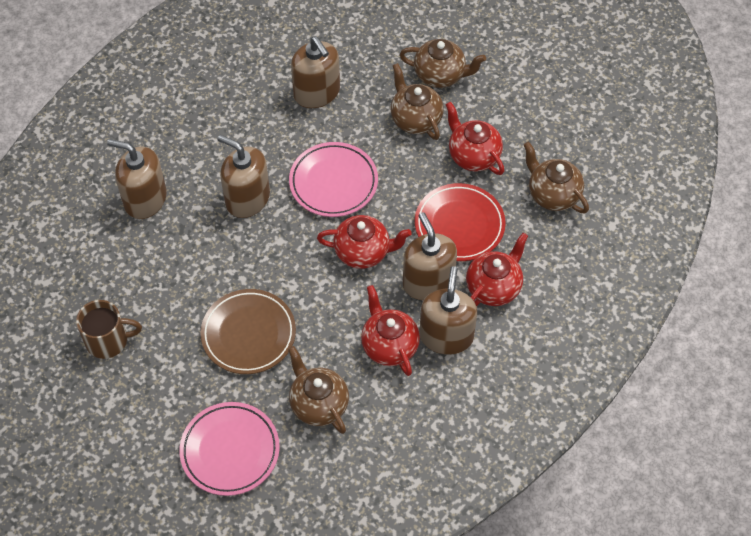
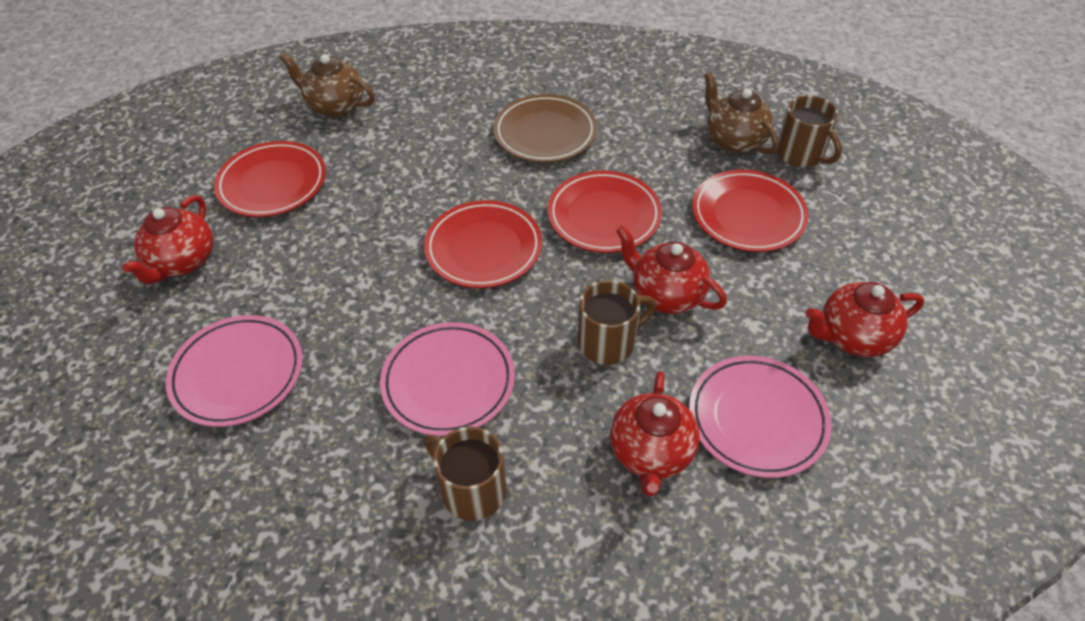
brown mug: 1 -> 3
brown soap dispenser: 5 -> 0
brown teapot: 4 -> 2
pink plate: 2 -> 3
red plate: 1 -> 4

